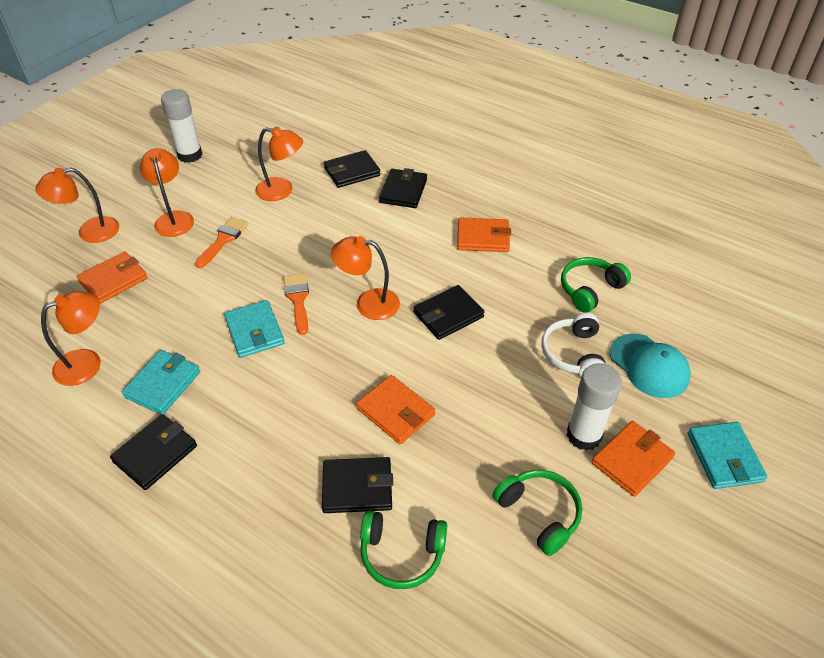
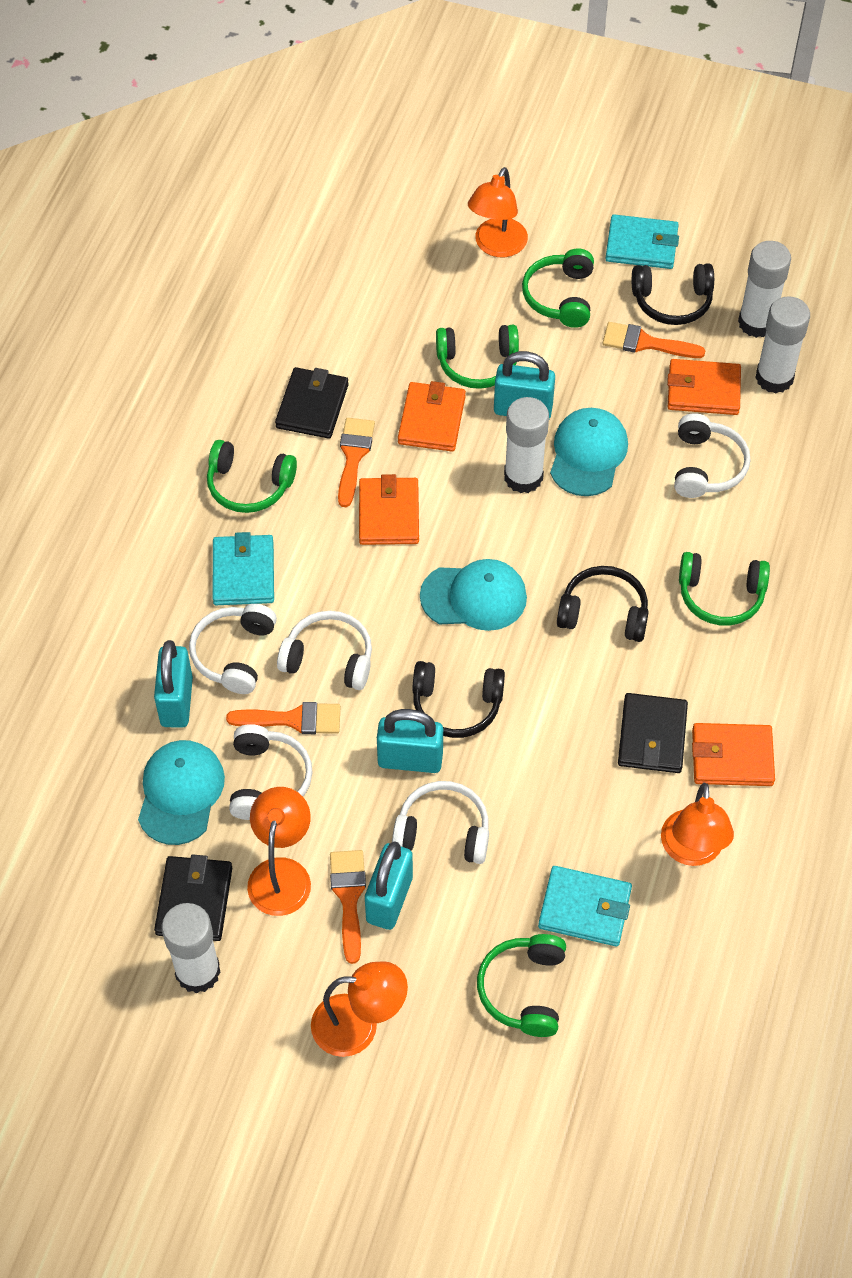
black headphones: 0 -> 3
black wallet: 5 -> 3
green headphones: 3 -> 5
orange brush: 2 -> 4
orange lamp: 5 -> 4
turquoise cap: 1 -> 3
turquoise padlock: 0 -> 4
white glue stick: 2 -> 4
white headphones: 1 -> 5

